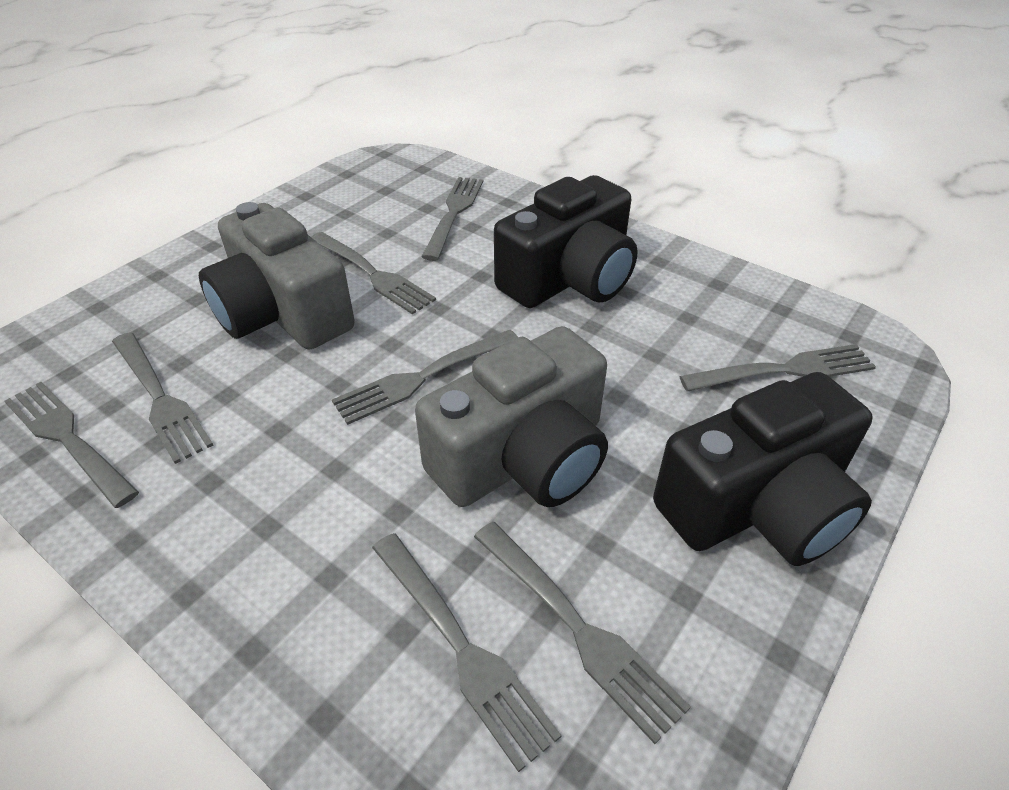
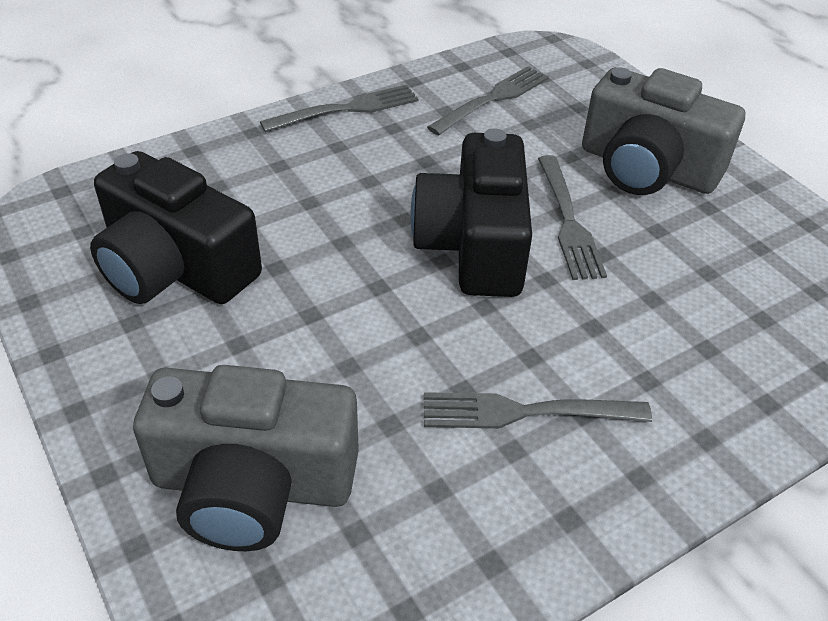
grey fork: 8 -> 4

